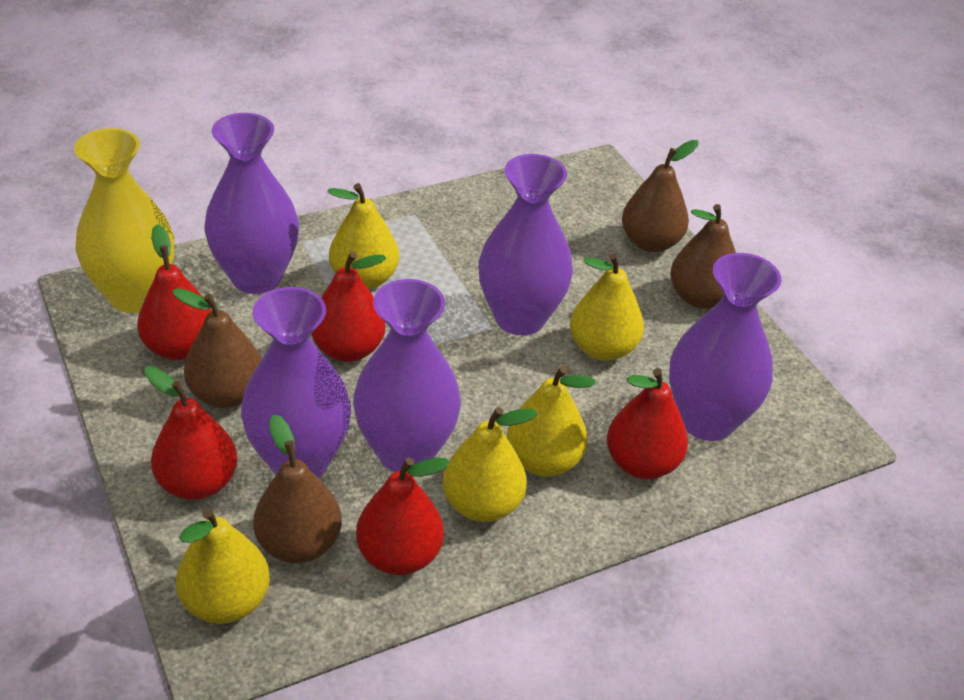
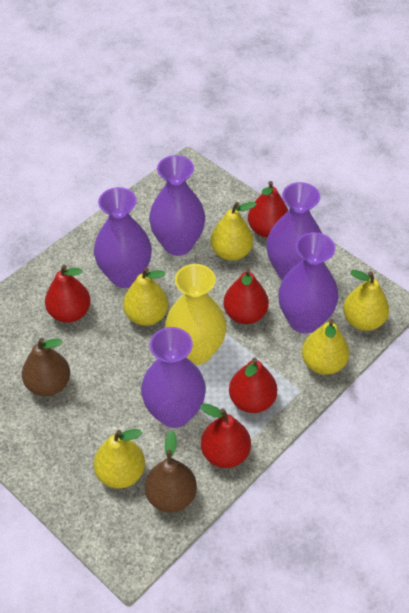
brown pear: 4 -> 2

